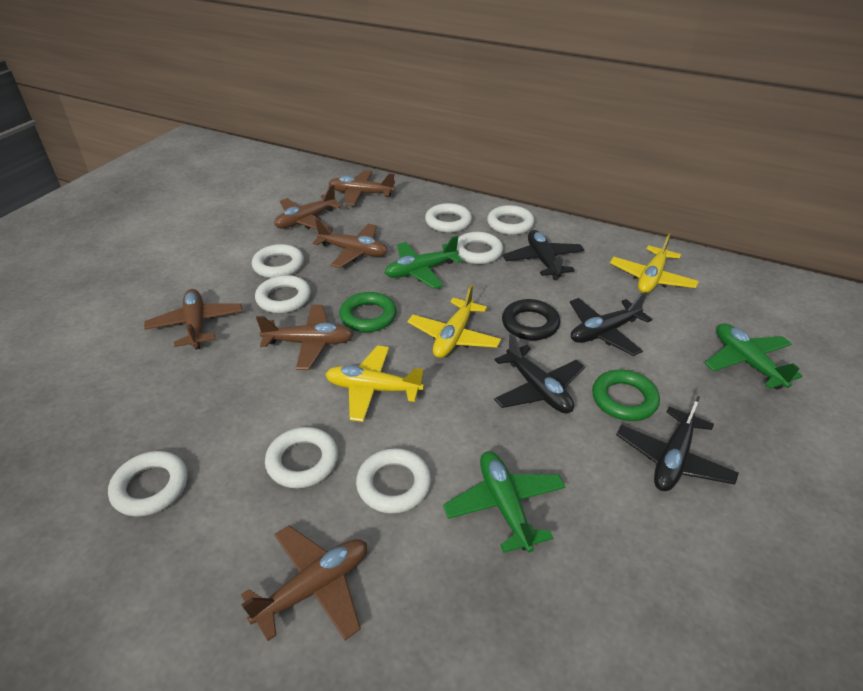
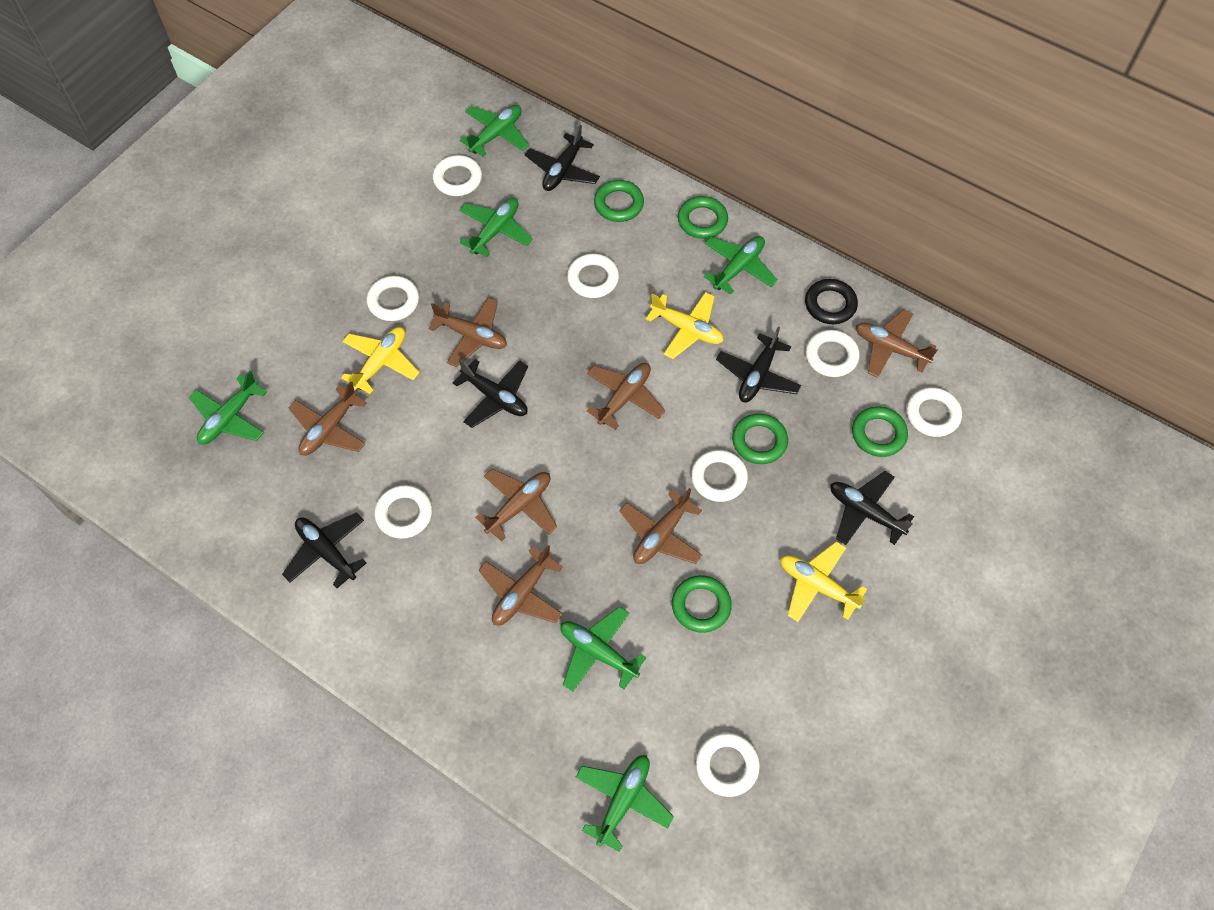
black plane: 4 -> 5
brown plane: 6 -> 7
green plane: 3 -> 6
green ring: 2 -> 5

